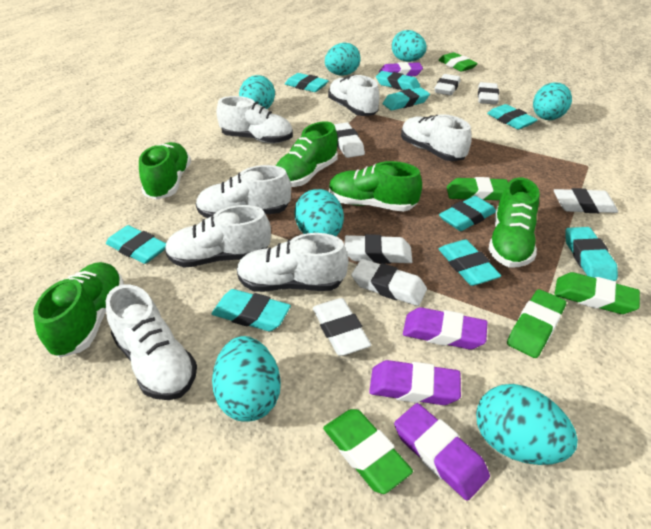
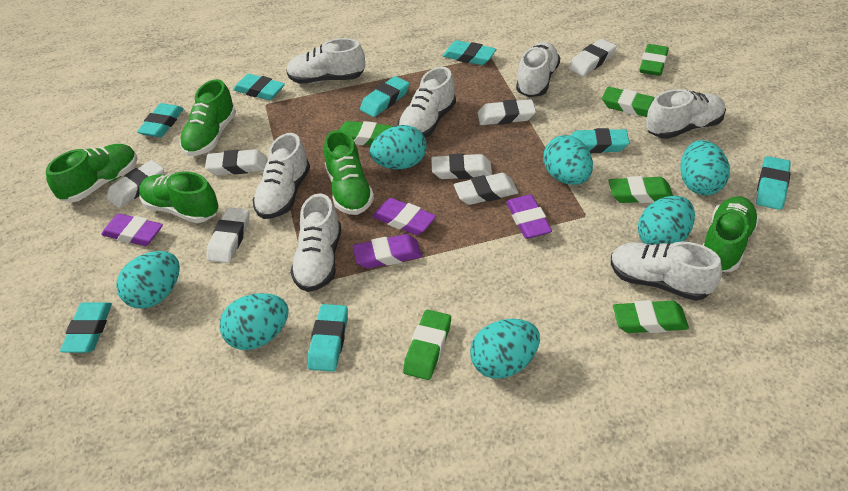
green eraser: 5 -> 6
turquoise eraser: 9 -> 8

